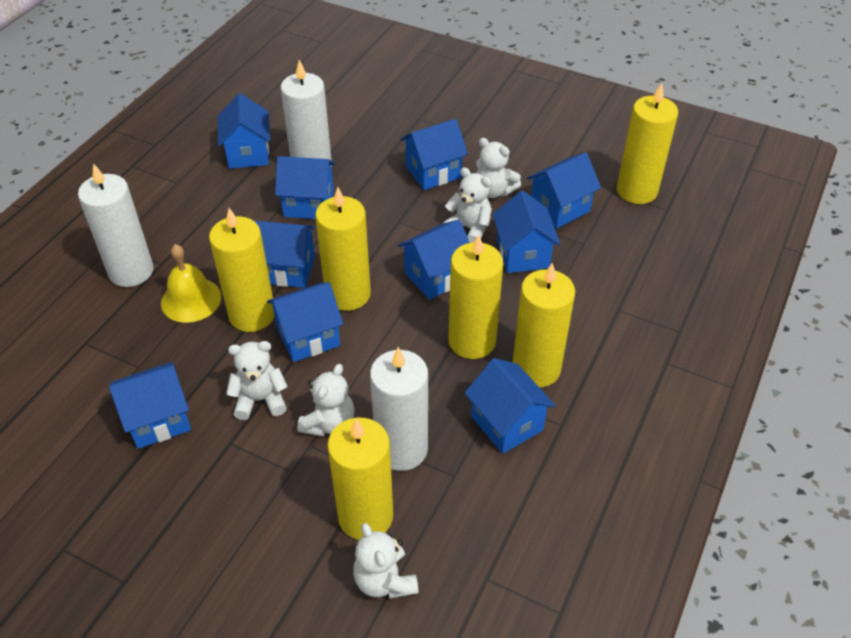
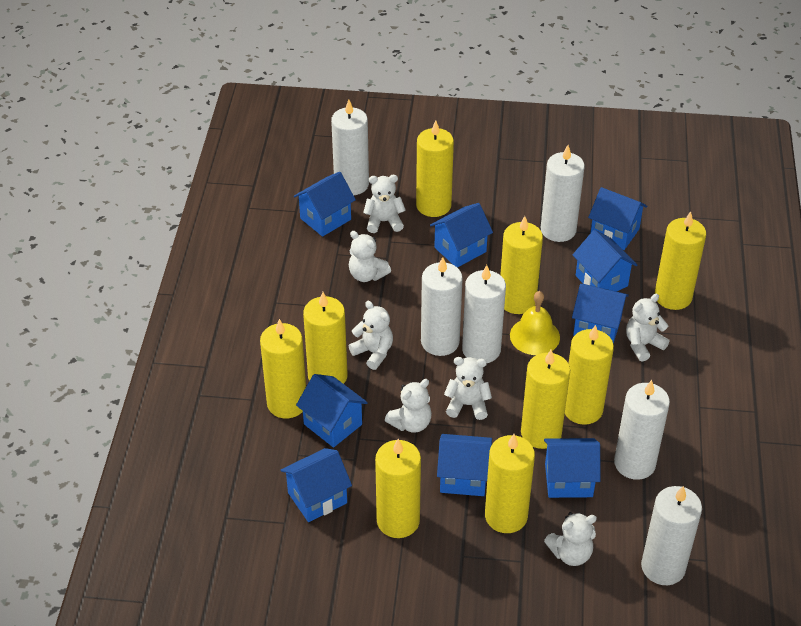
blue house: 10 -> 9
white candle: 3 -> 6
white teddy bear: 5 -> 7
yellow candle: 6 -> 9

